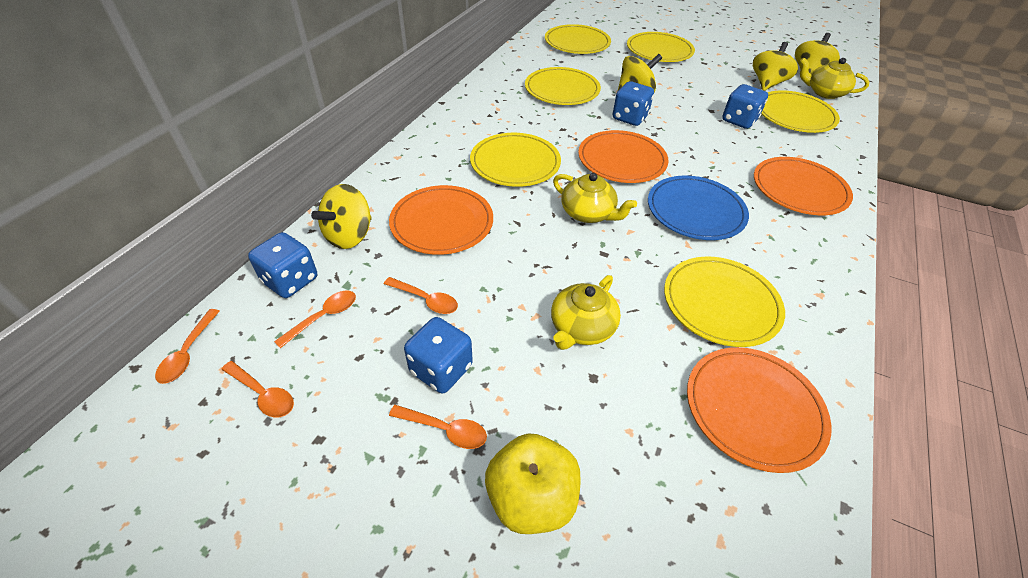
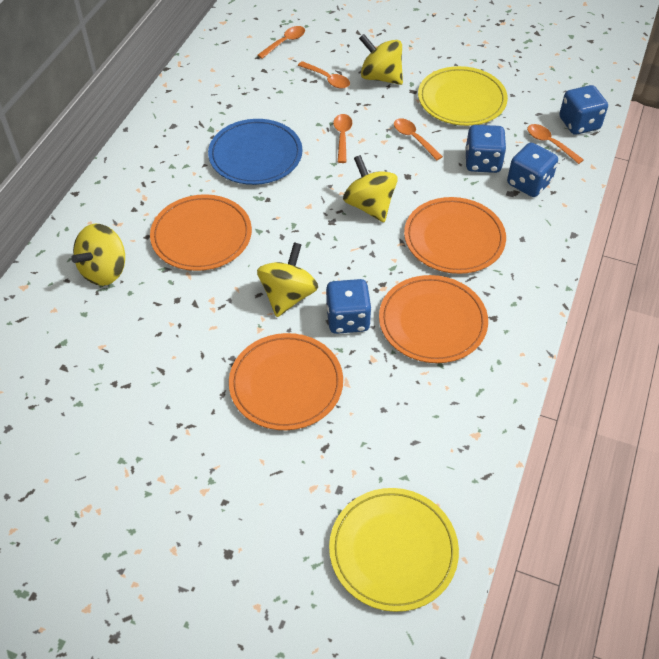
yellow apple: 1 -> 0
yellow plate: 6 -> 2
yellow teapot: 3 -> 0

